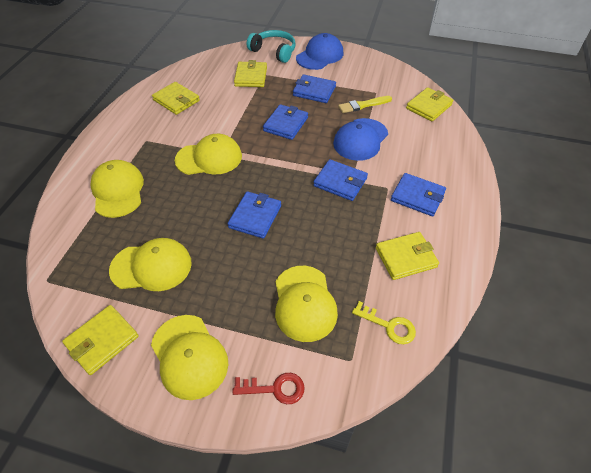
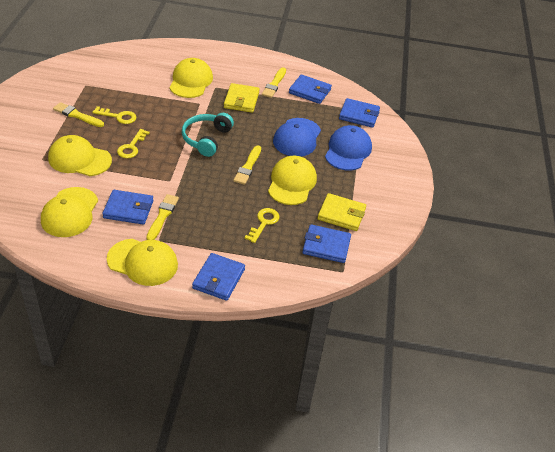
red key: 1 -> 0
yellow brush: 1 -> 4
yellow key: 1 -> 3
yellow wallet: 5 -> 2

